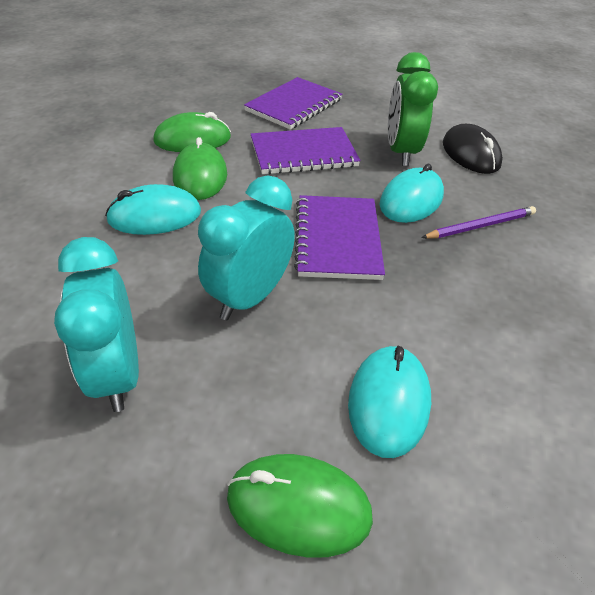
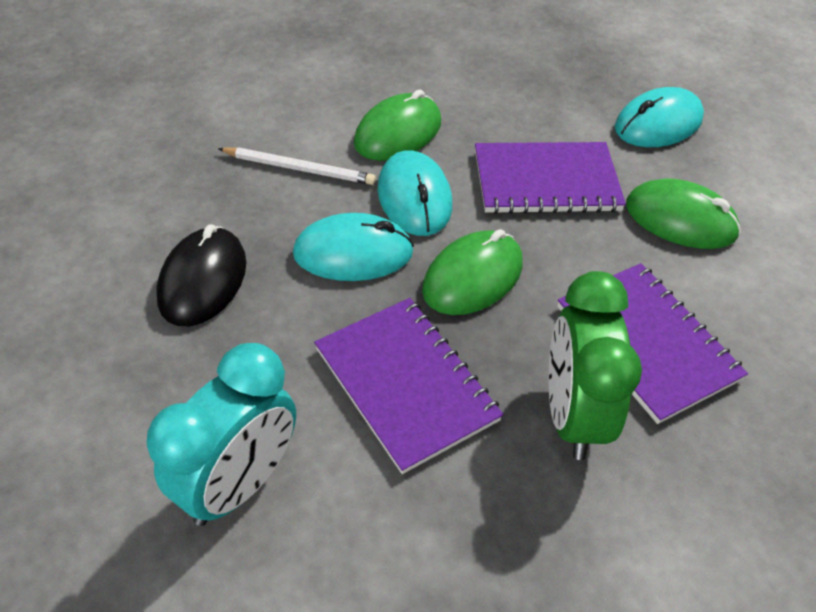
purple pencil: 1 -> 0
turquoise clock: 2 -> 1
white pencil: 0 -> 1

